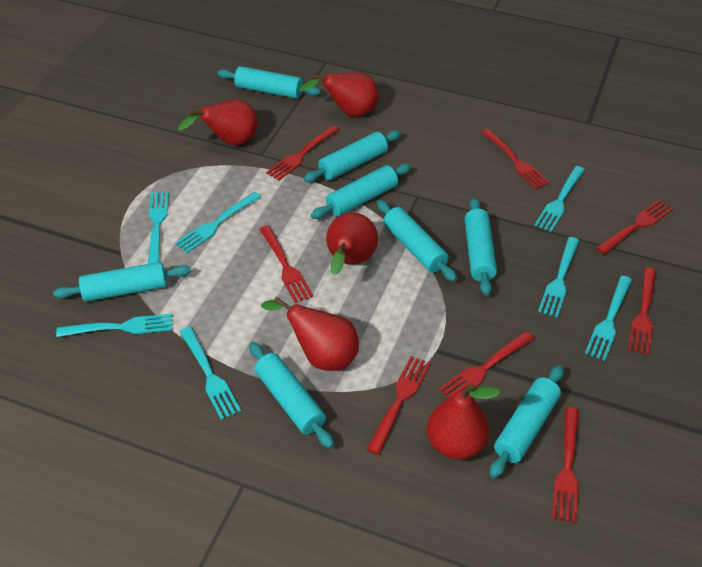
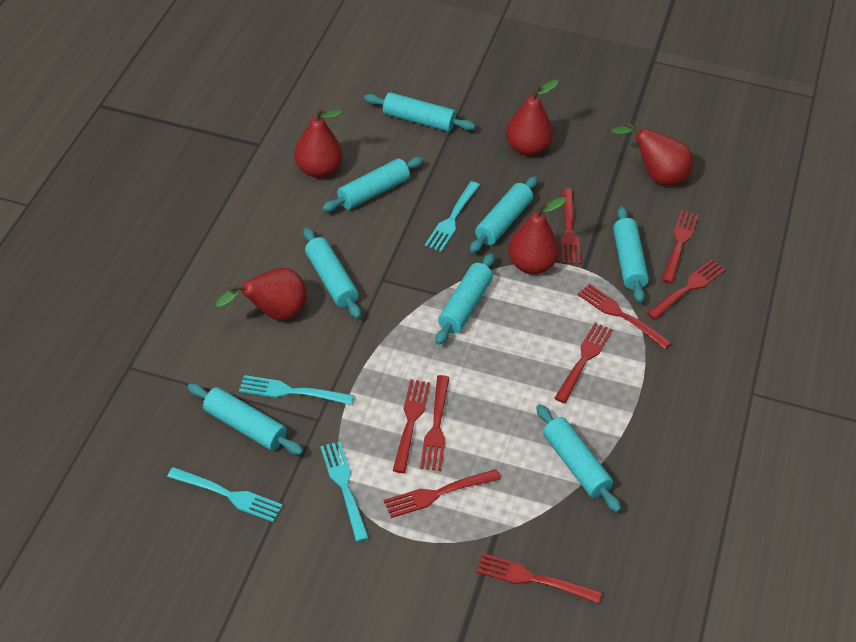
red fork: 8 -> 9
turquoise fork: 7 -> 4

